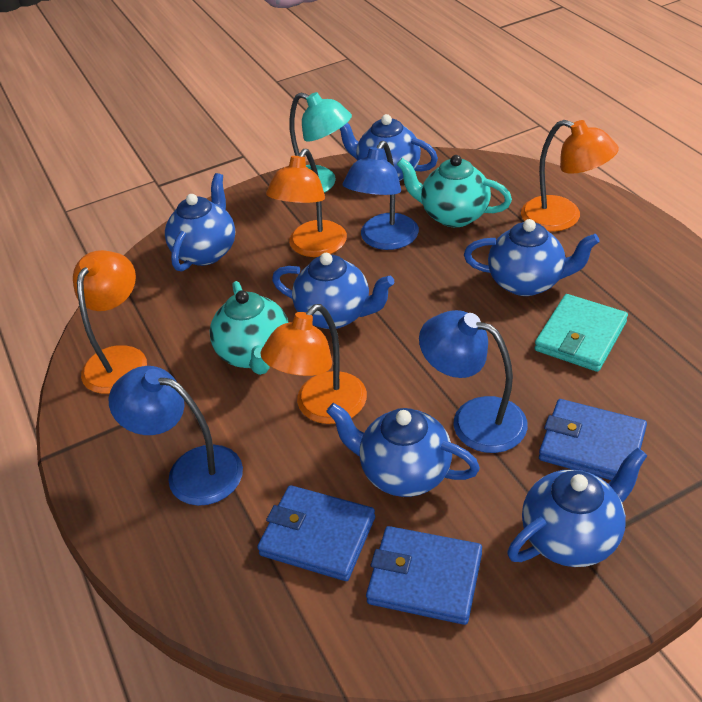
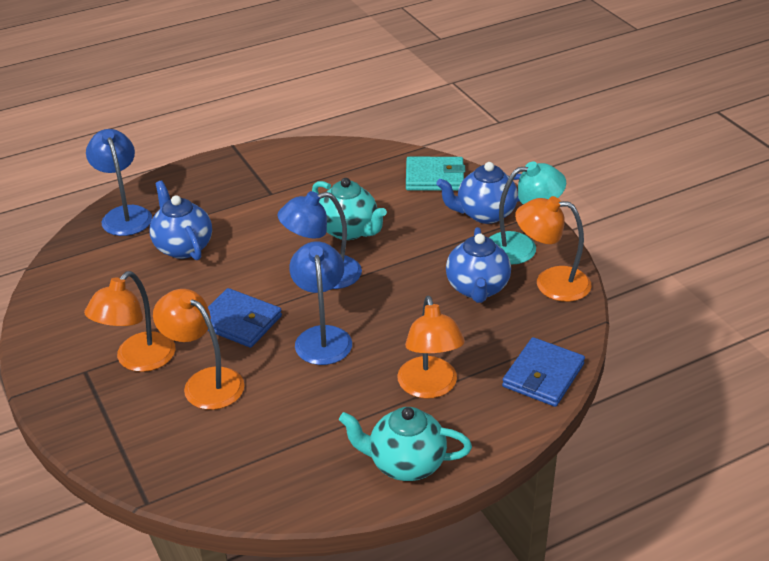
blue teapot: 6 -> 3
blue wallet: 3 -> 2

